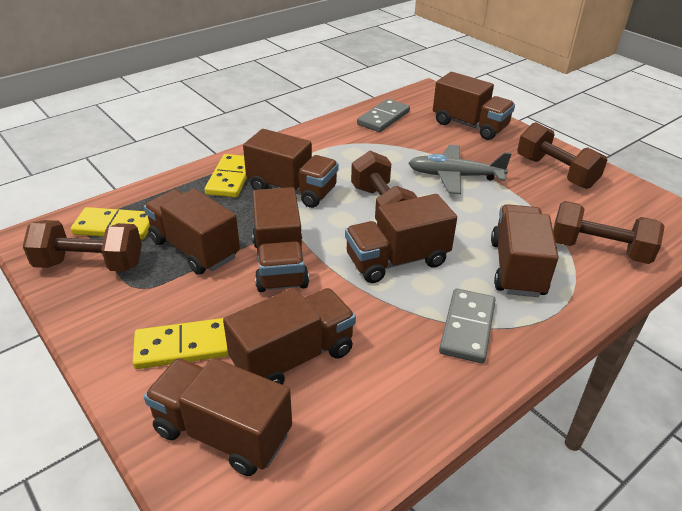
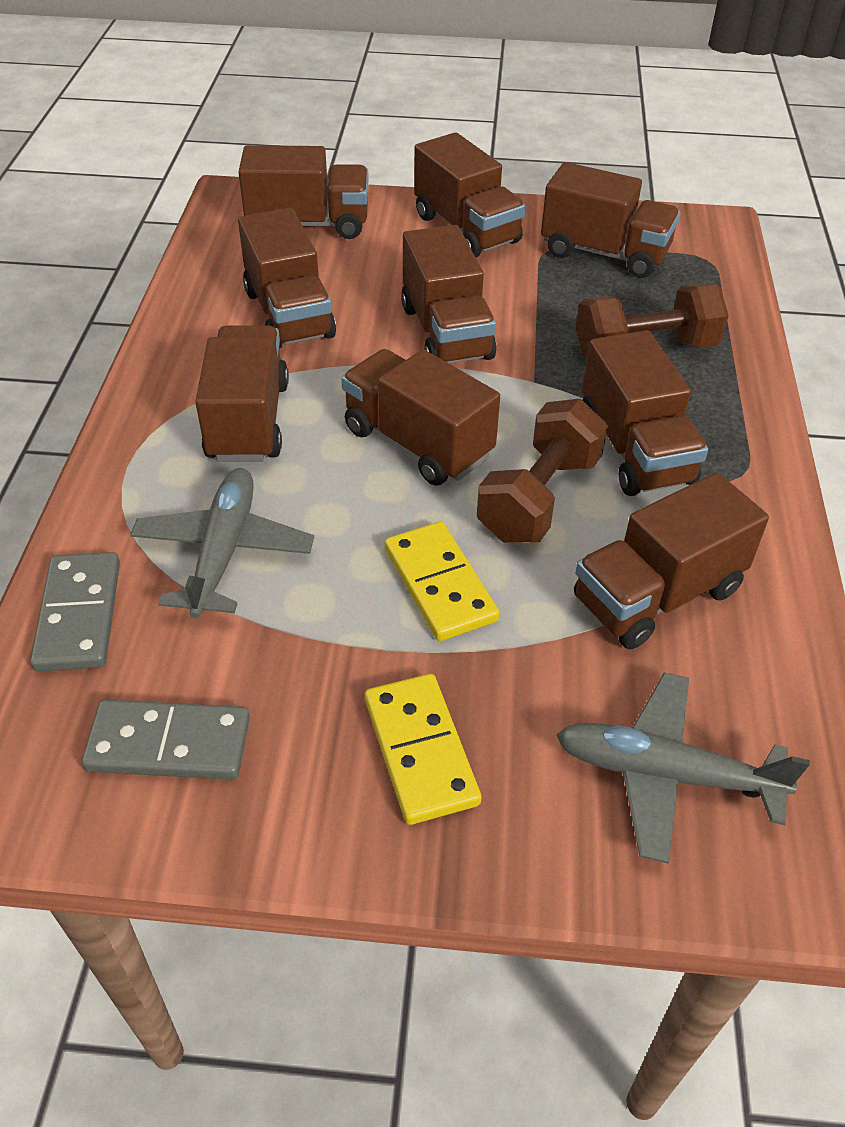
brown dumbbell: 4 -> 2
brown truck: 8 -> 9
grey plane: 1 -> 2
yellow domino: 3 -> 2

